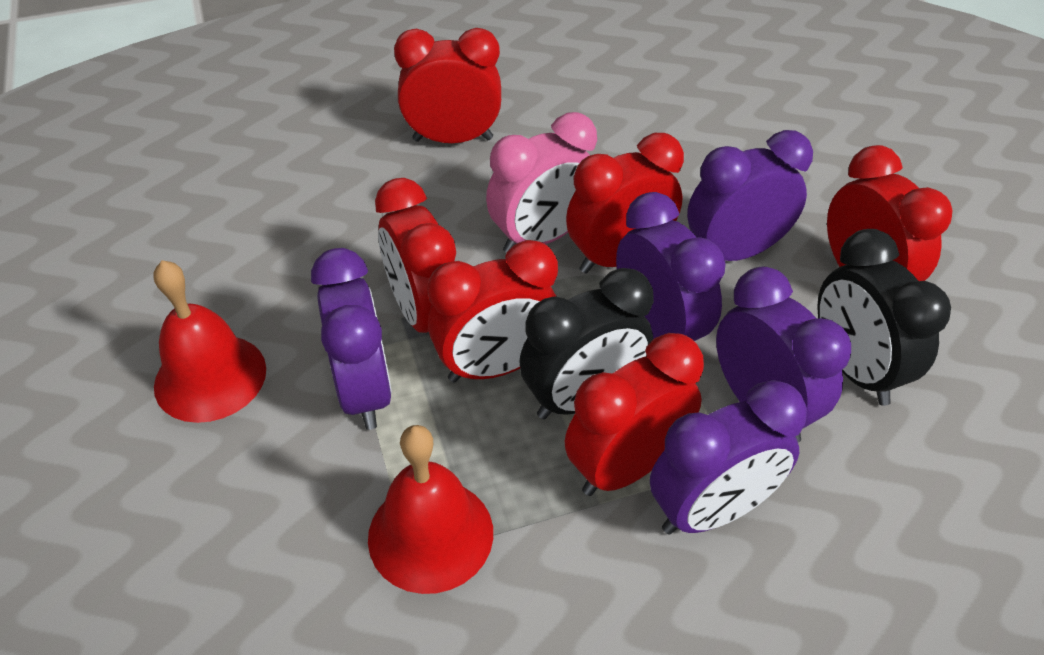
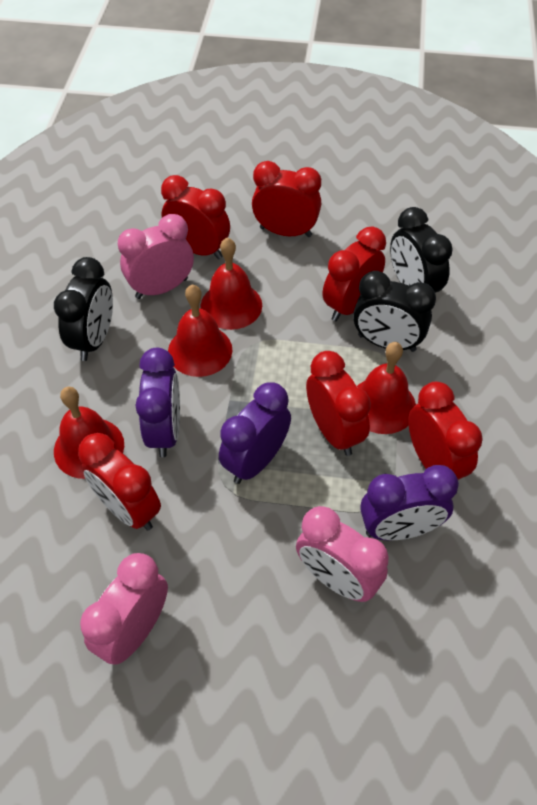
black clock: 2 -> 3
pink clock: 1 -> 3
purple clock: 5 -> 3
red bell: 2 -> 4

